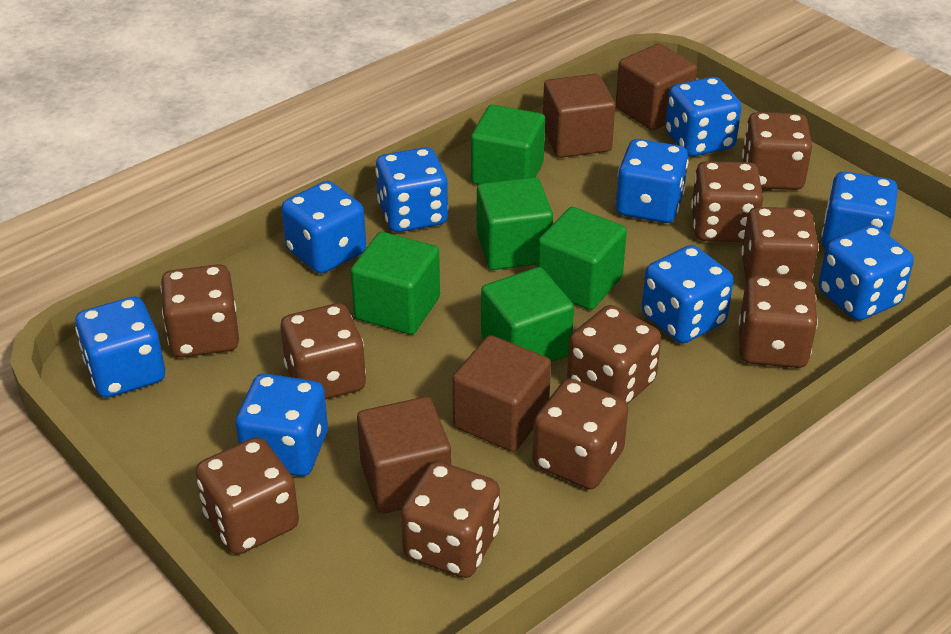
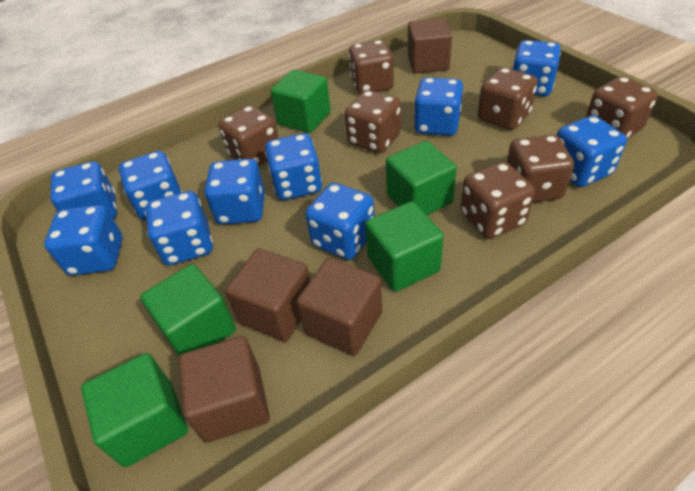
blue dice: 9 -> 10
brown dice: 10 -> 7

